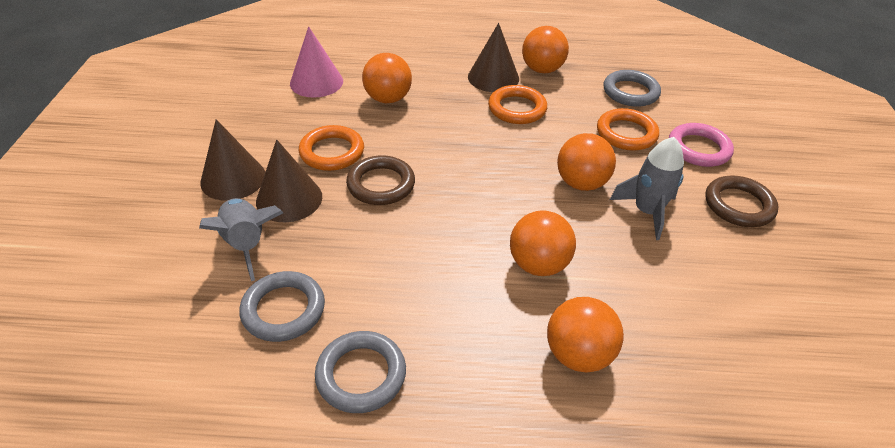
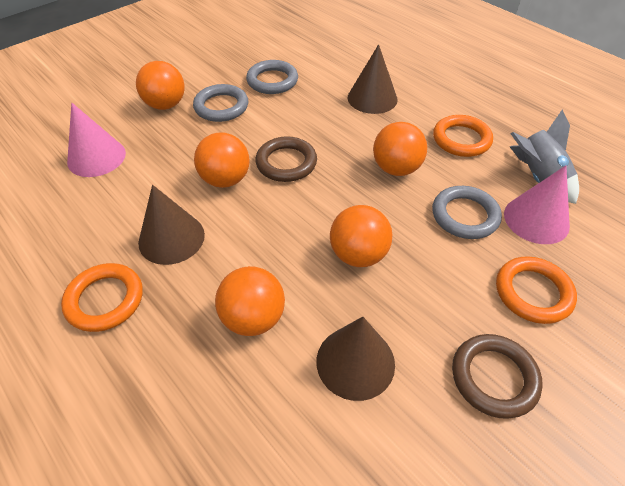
grey rocket: 2 -> 1
pink cone: 1 -> 2
pink ring: 1 -> 0

